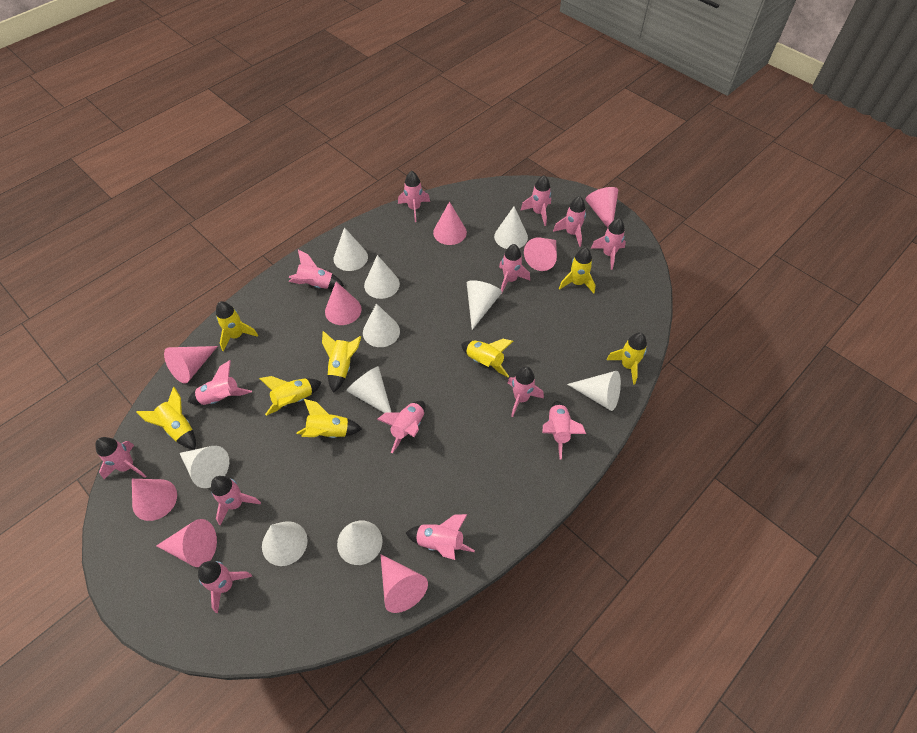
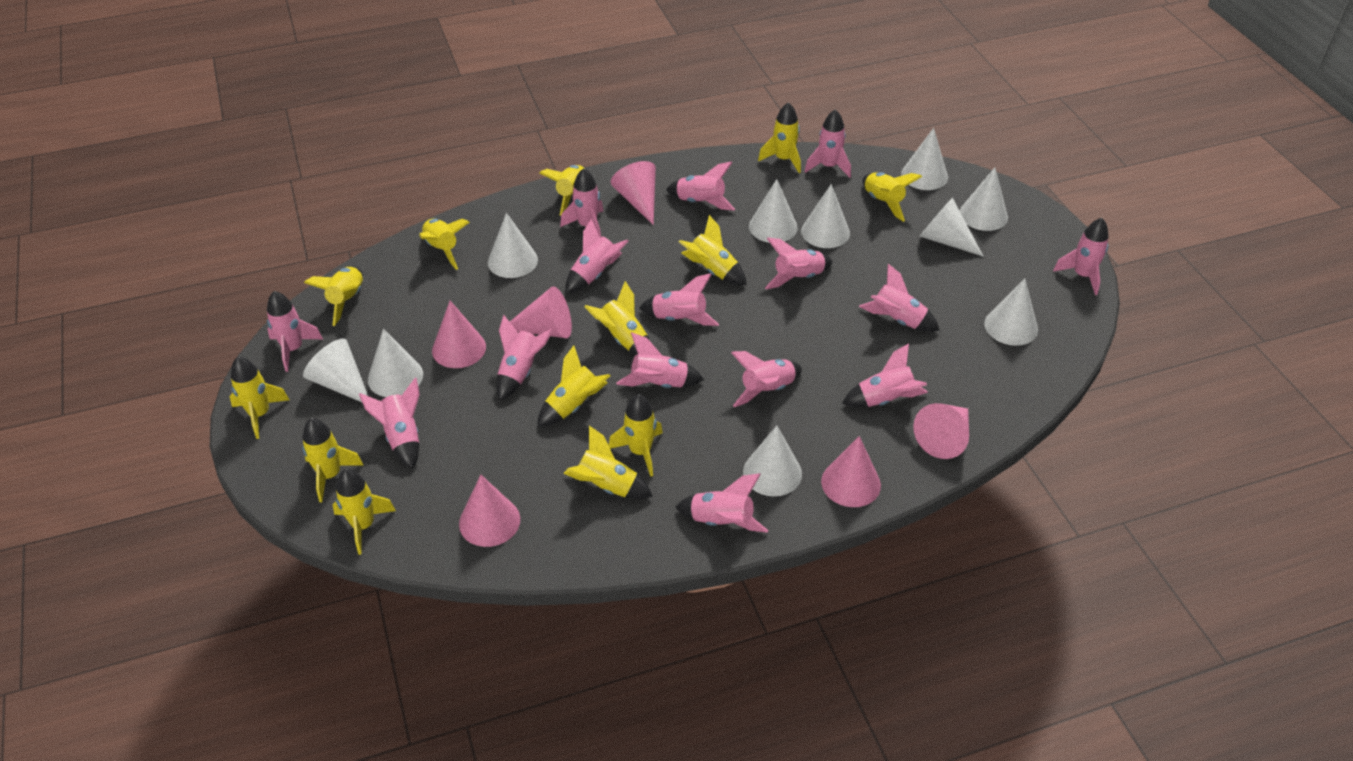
pink cone: 8 -> 6
pink rocket: 14 -> 15
yellow rocket: 8 -> 13

